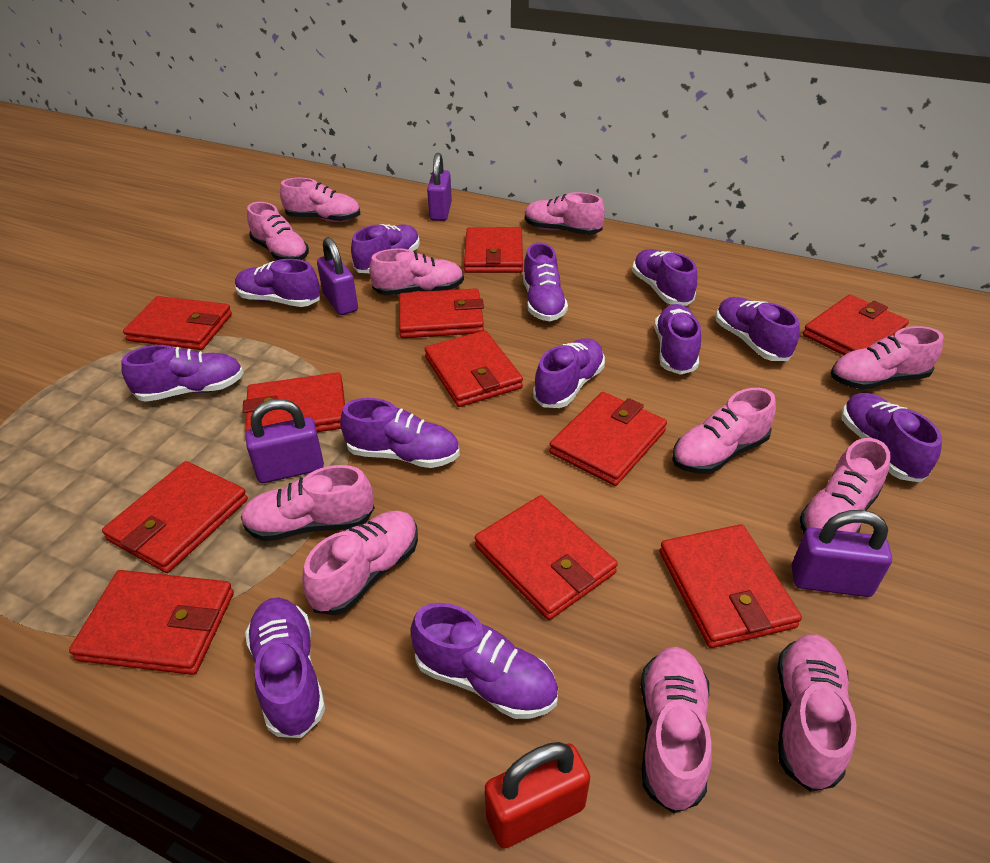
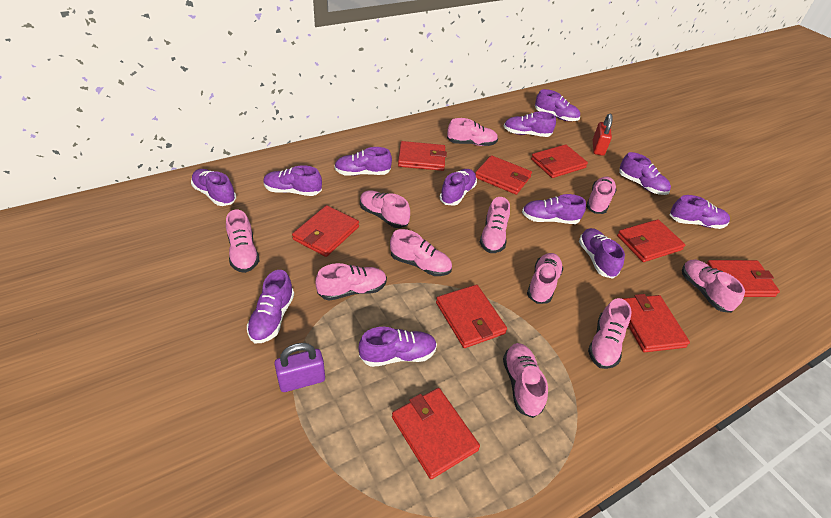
purple padlock: 4 -> 1
red wallet: 11 -> 9

